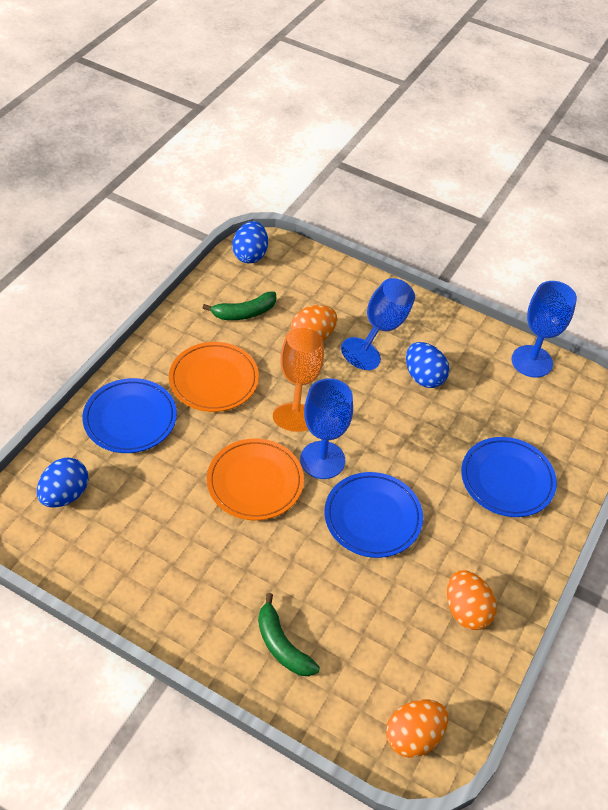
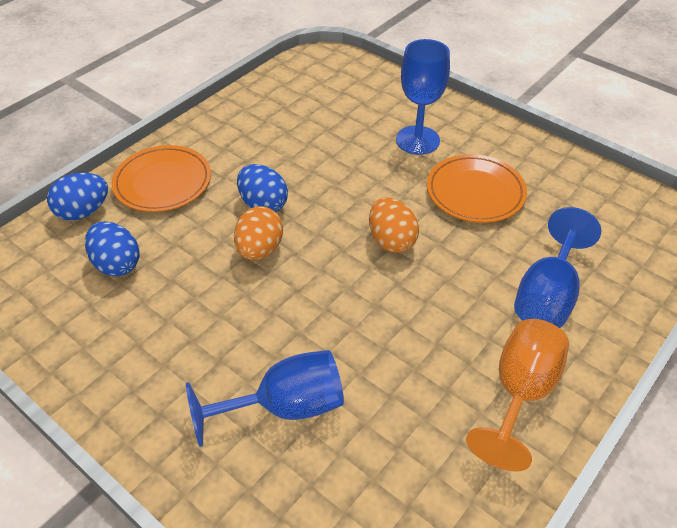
blue plate: 3 -> 0
green banana: 2 -> 0
orange egg: 3 -> 2

